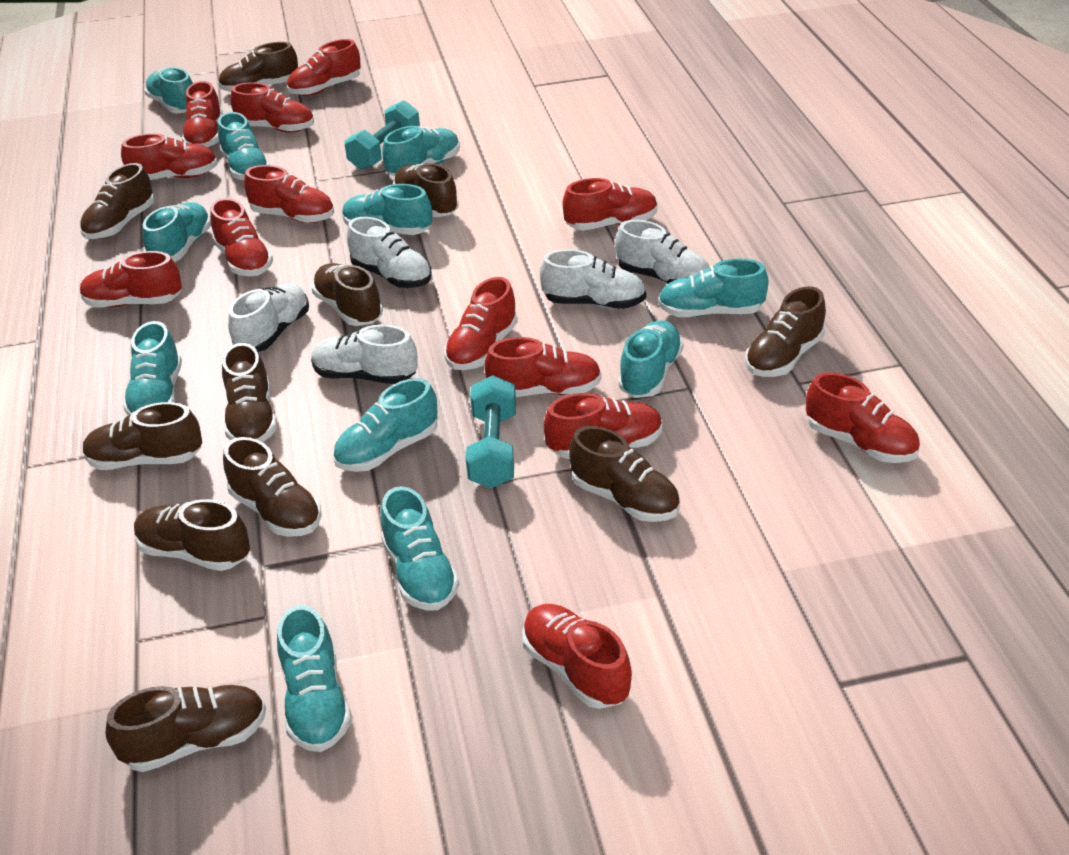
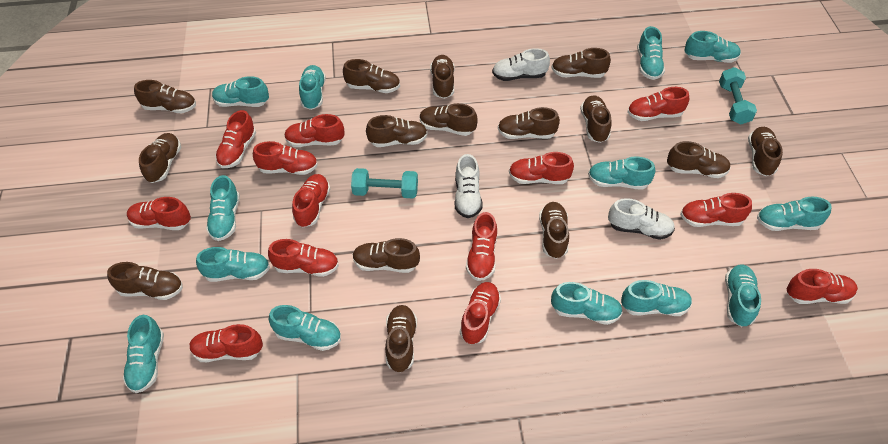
brown shoe: 11 -> 15
turquoise shoe: 11 -> 13
white shoe: 5 -> 3

